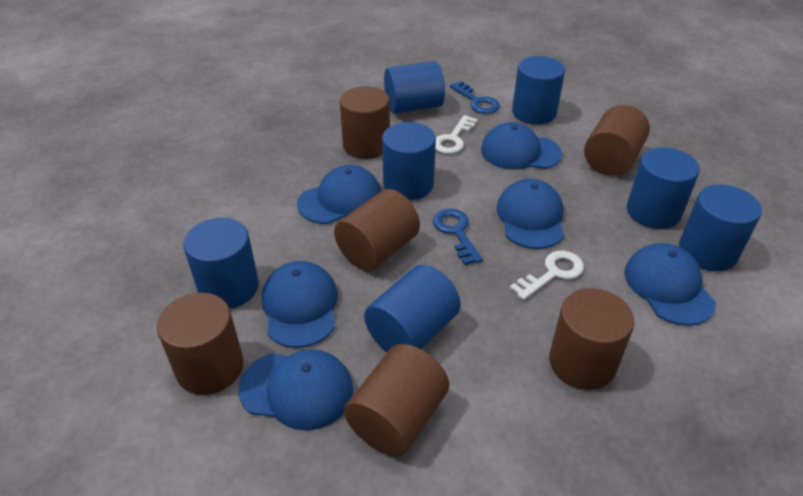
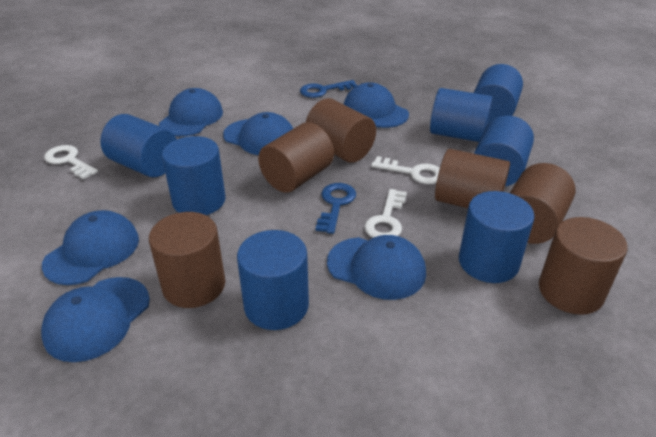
white key: 2 -> 3

